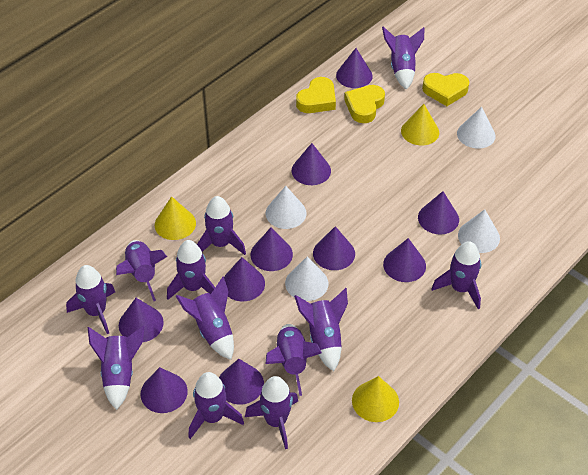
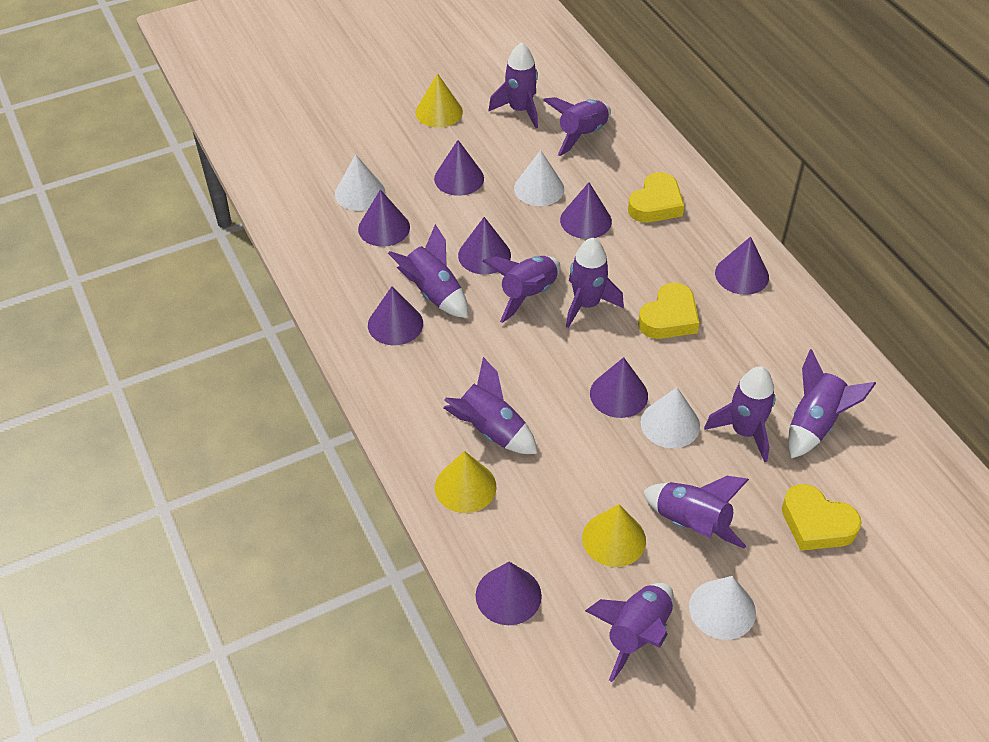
purple cone: 10 -> 8
purple rocket: 12 -> 10

